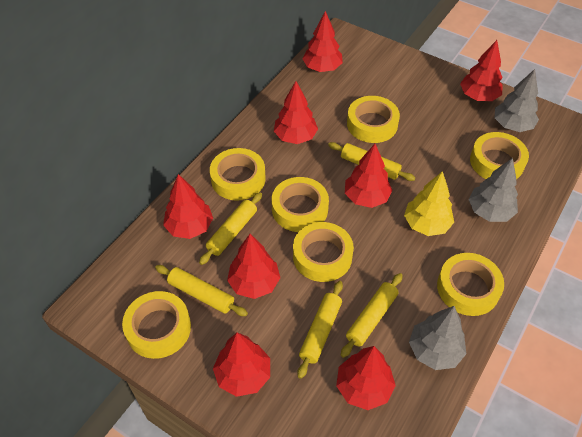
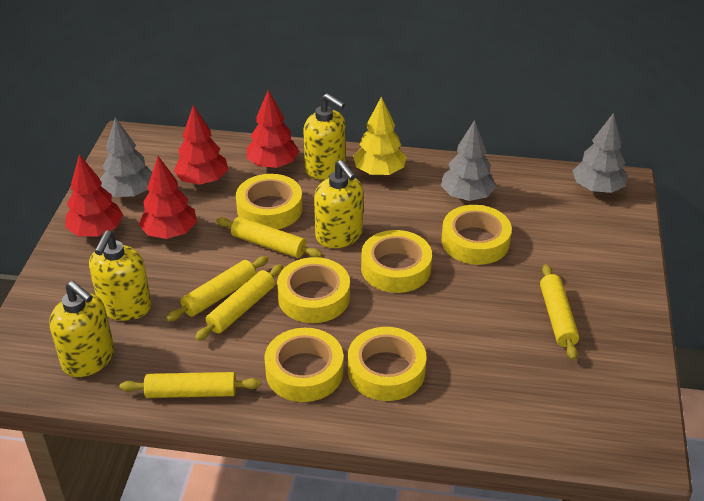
red tree: 8 -> 4
yellow soap dispenser: 0 -> 4
yellow tape: 7 -> 6

